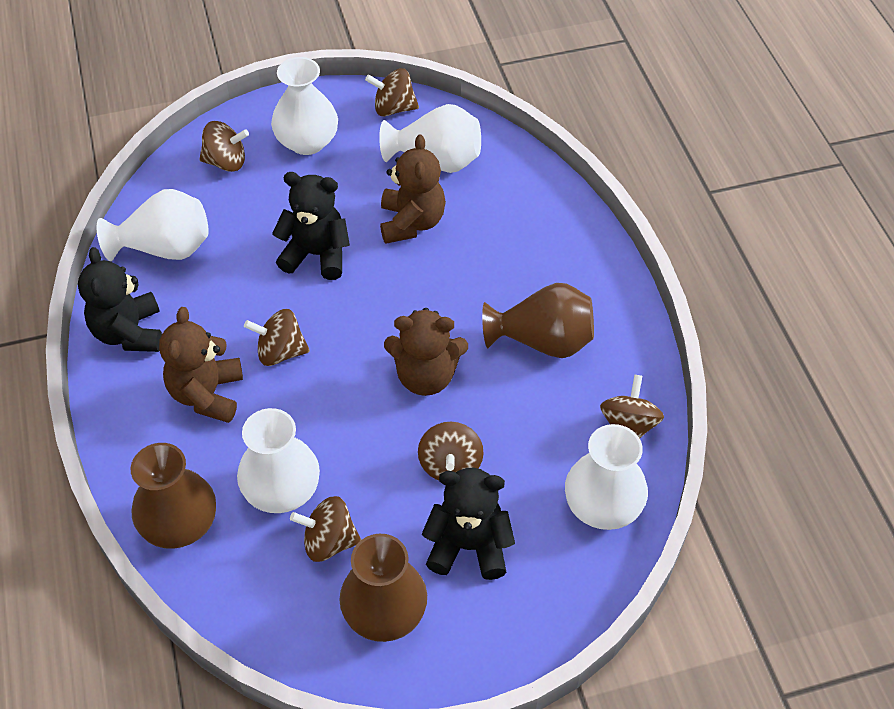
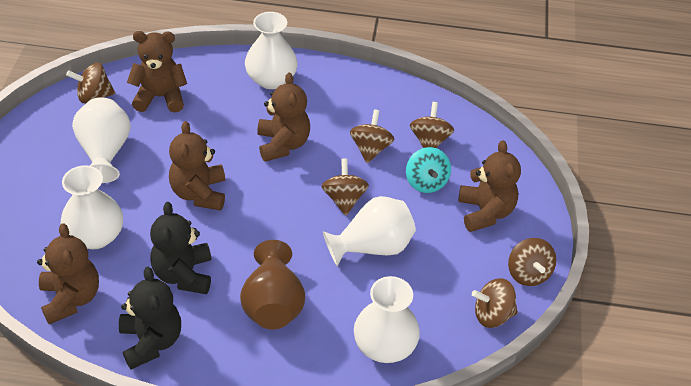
black teddy bear: 3 -> 2
brown teddy bear: 3 -> 5
brown vase: 3 -> 1
turquoise spinning top: 0 -> 1

